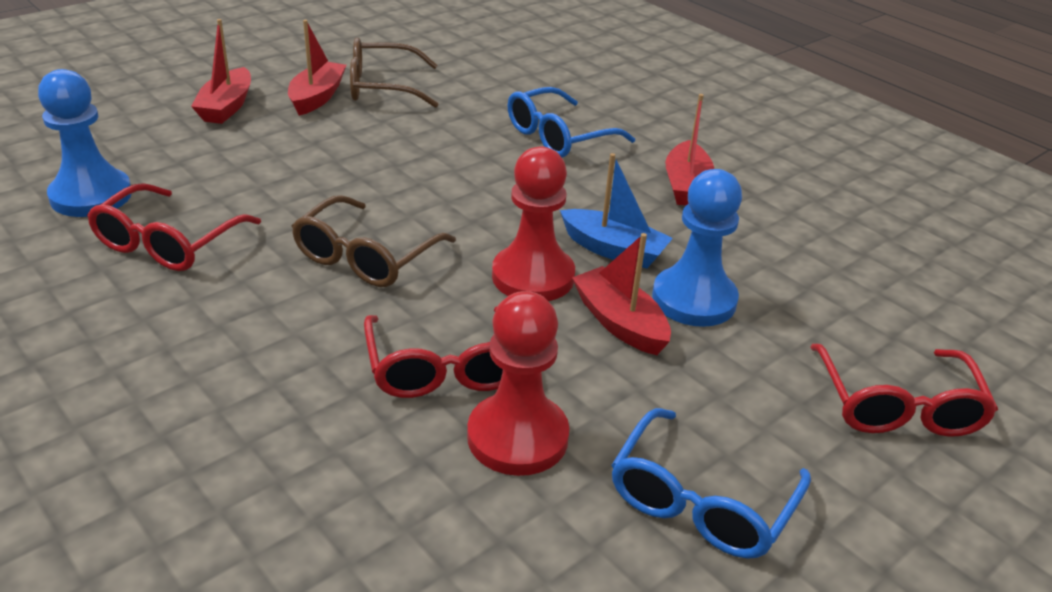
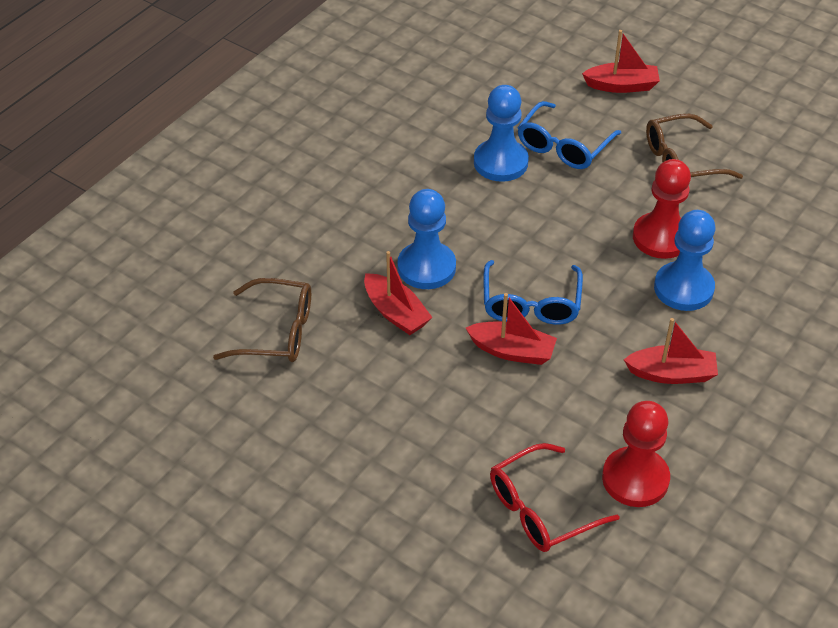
blue boat: 1 -> 0
blue pawn: 2 -> 3
red glasses: 3 -> 1

